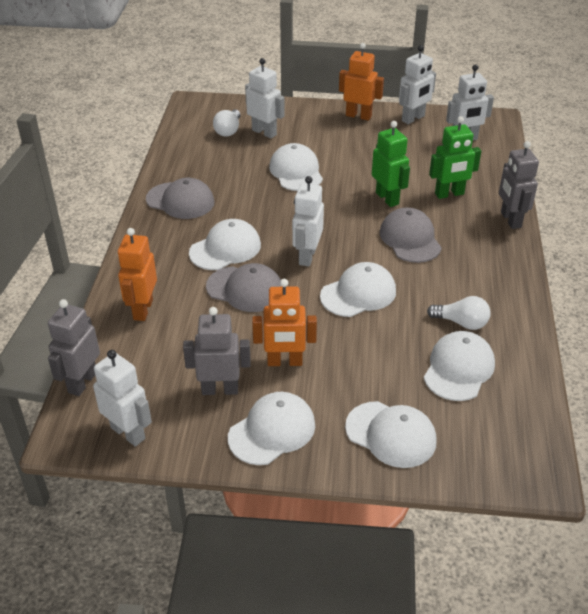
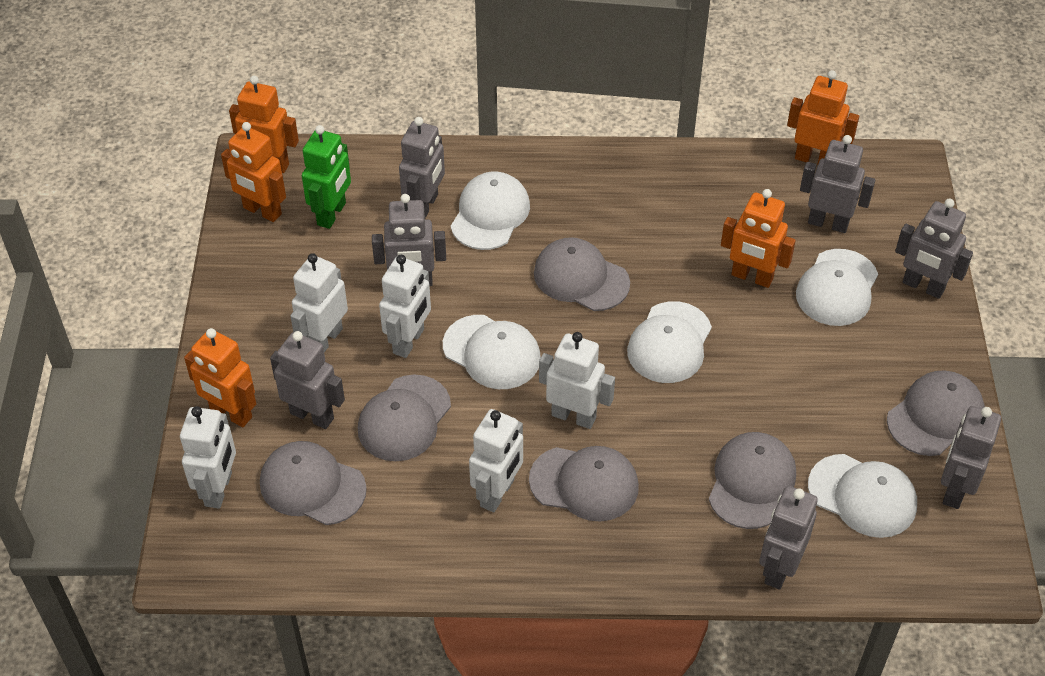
green robot: 2 -> 1
grey cap: 3 -> 6
grey robot: 3 -> 7
orange robot: 3 -> 5
white cap: 6 -> 5
white light bulb: 2 -> 0

